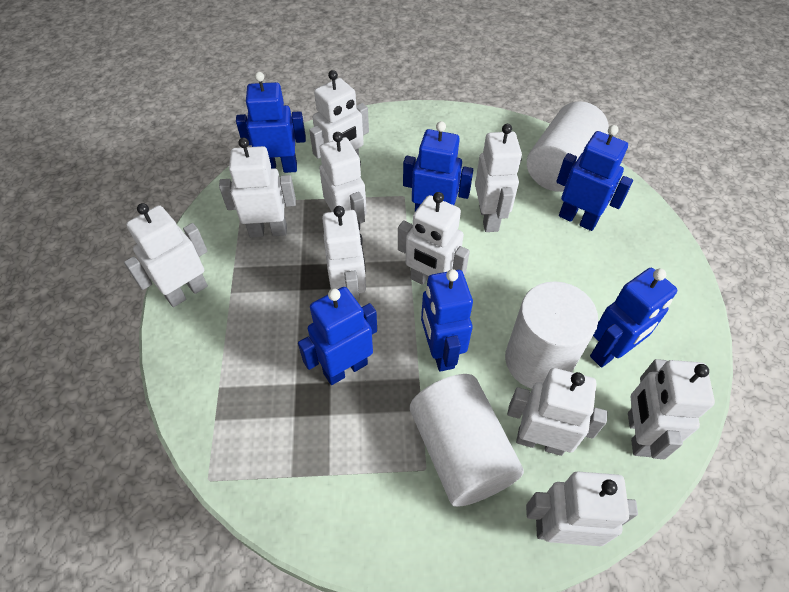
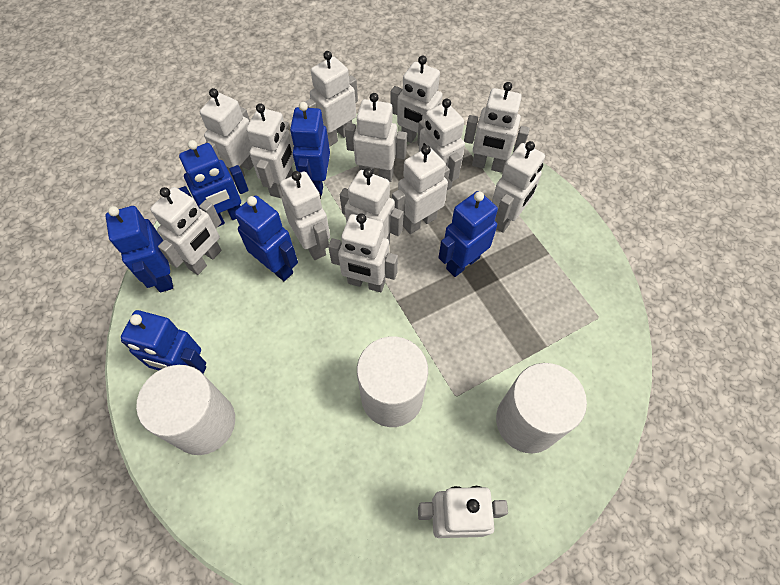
white robot: 10 -> 14

